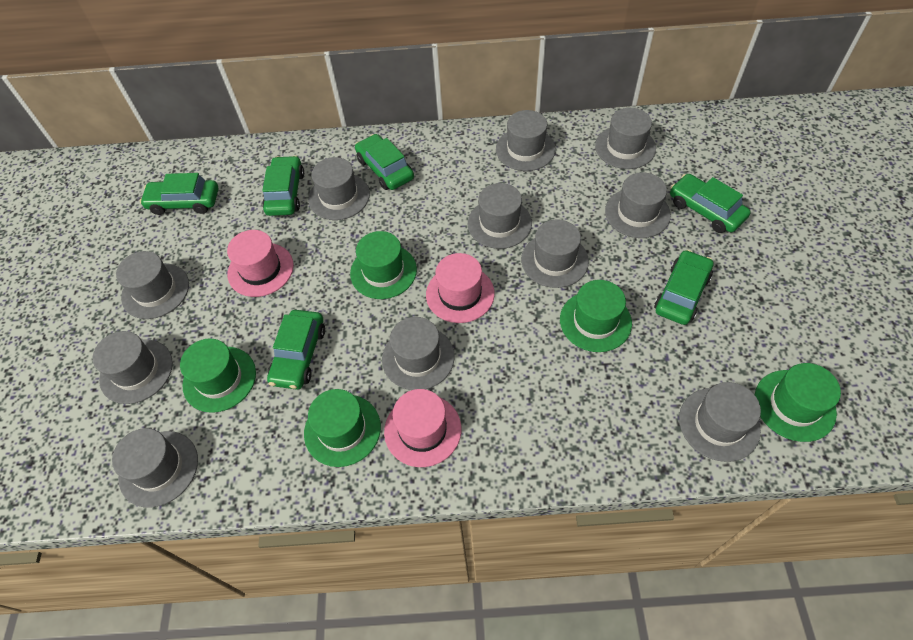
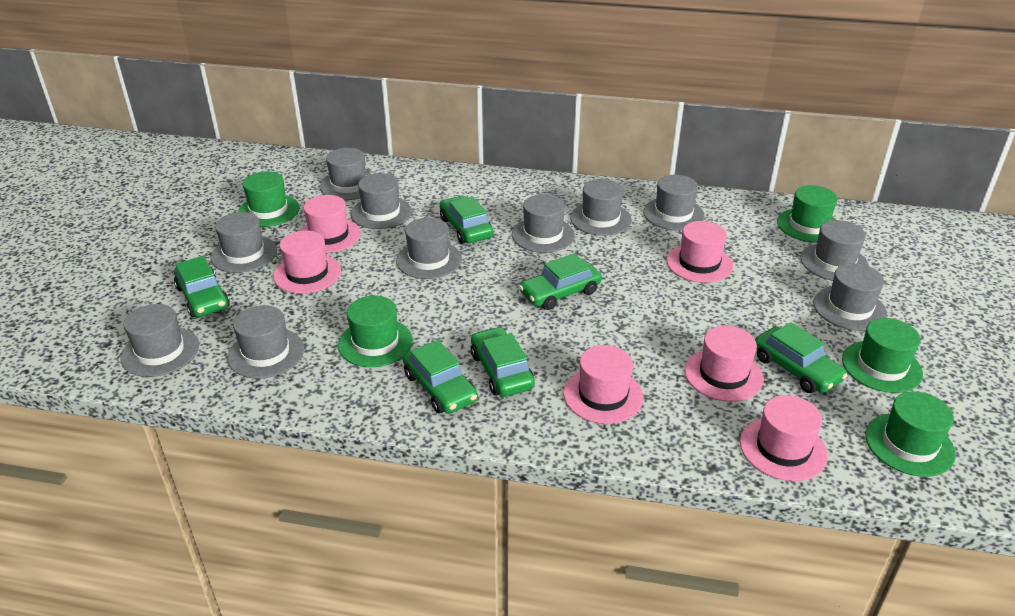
pink hat: 3 -> 6

